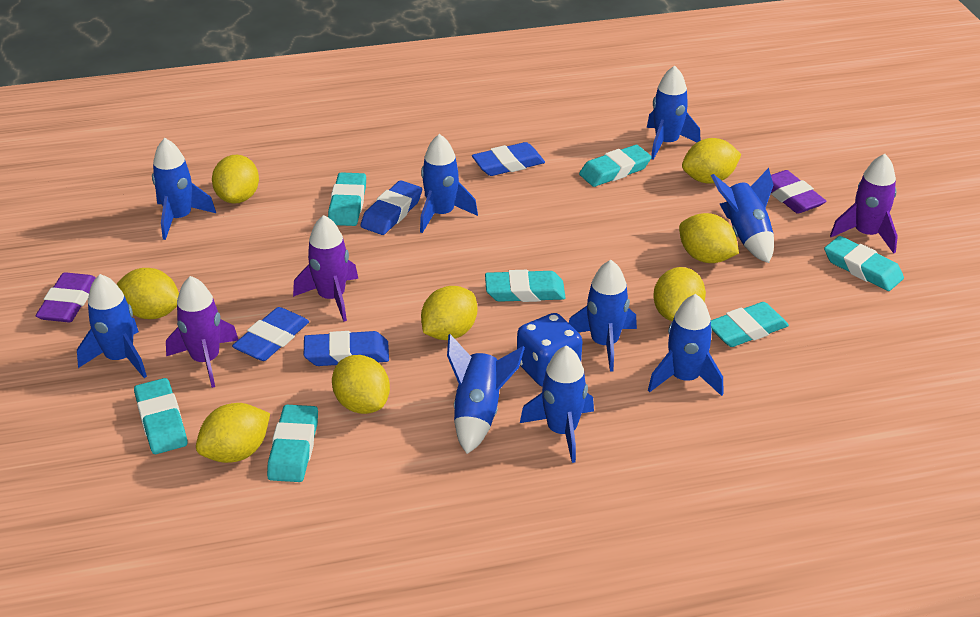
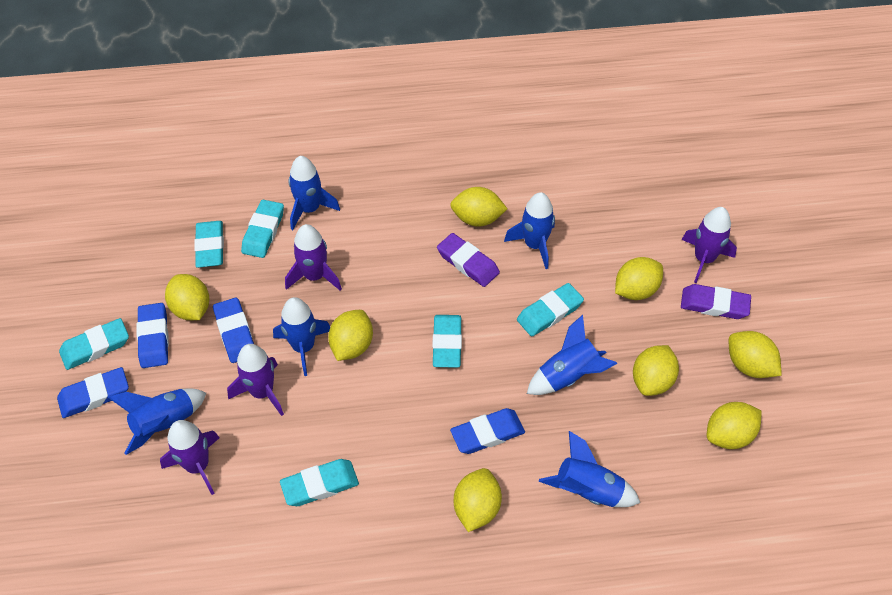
blue dice: 1 -> 0
blue rocket: 9 -> 6
purple rocket: 3 -> 4
turquoise eraser: 7 -> 6

